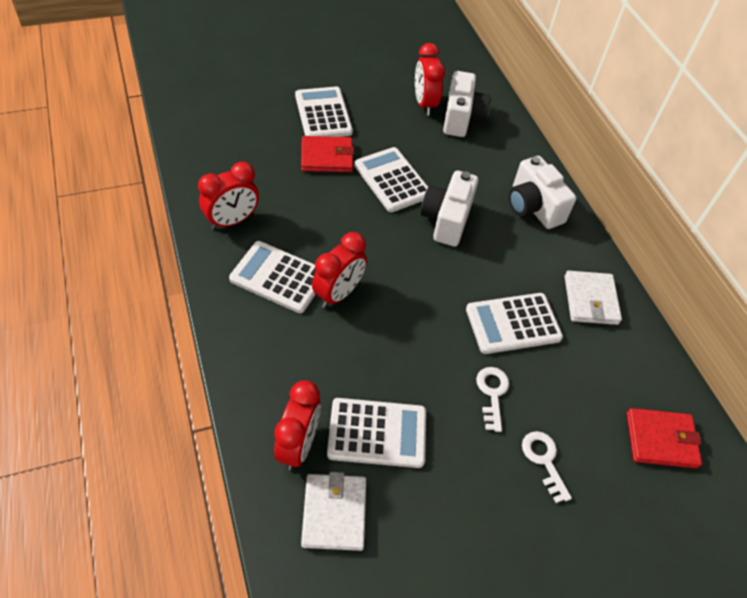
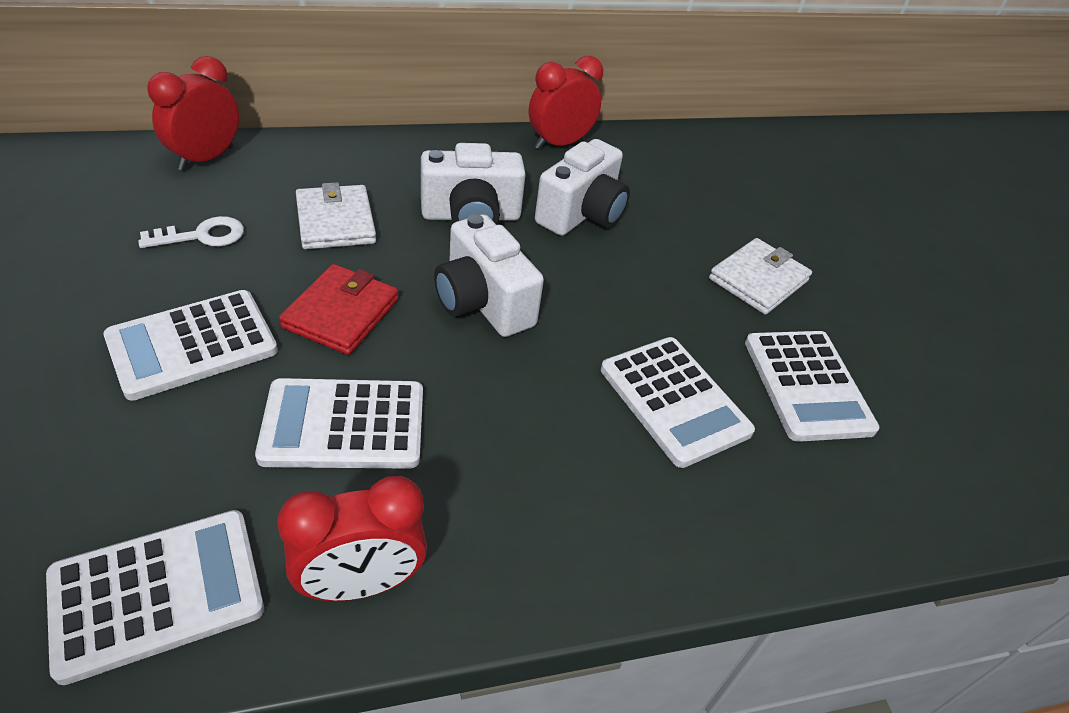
red clock: 4 -> 3
red wallet: 2 -> 1
white key: 2 -> 1

